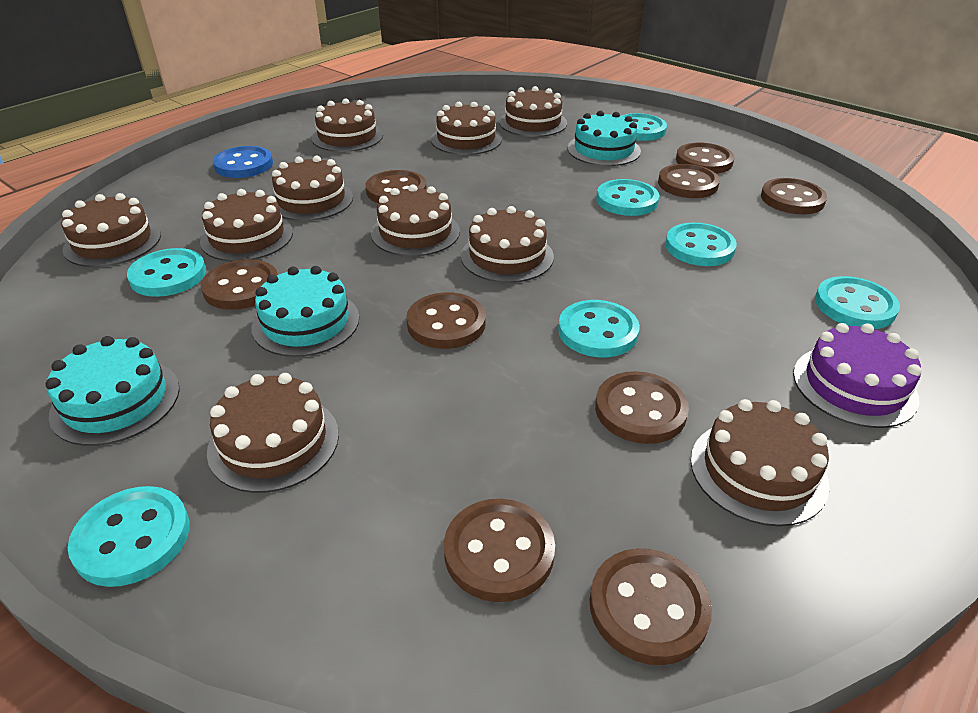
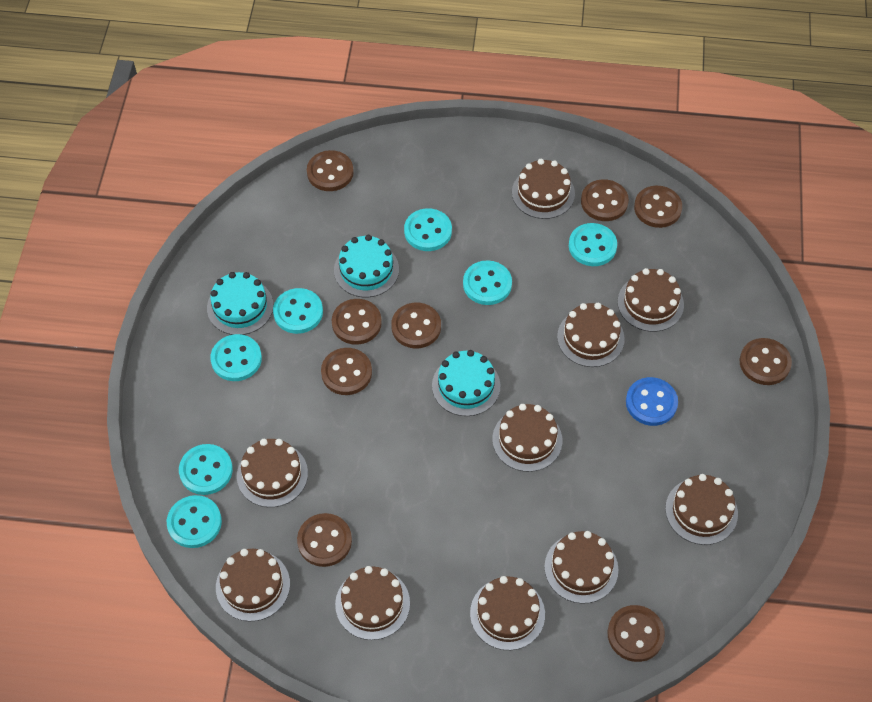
purple cake: 1 -> 0

